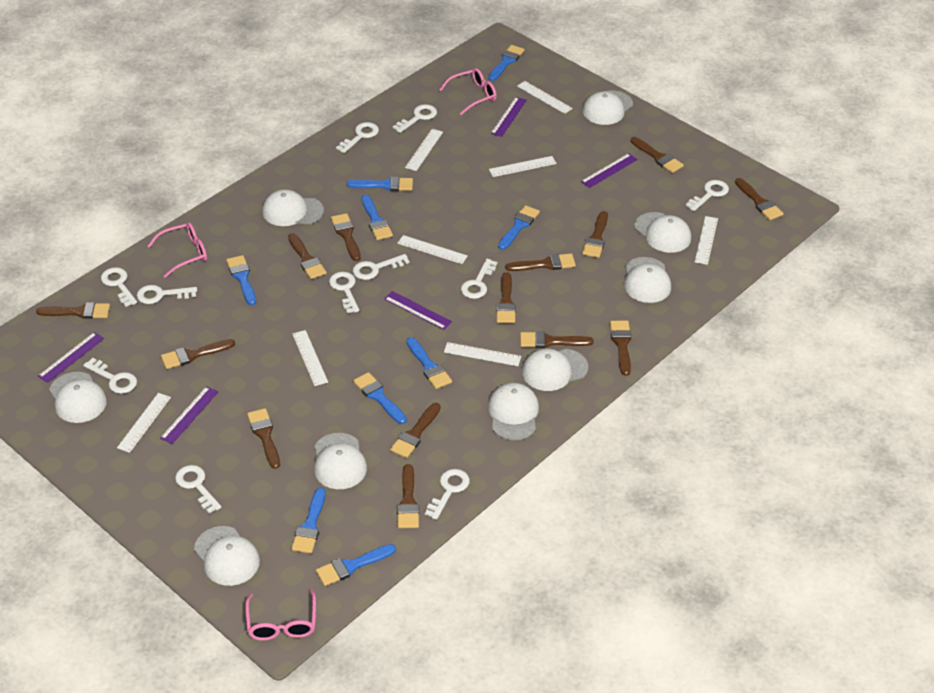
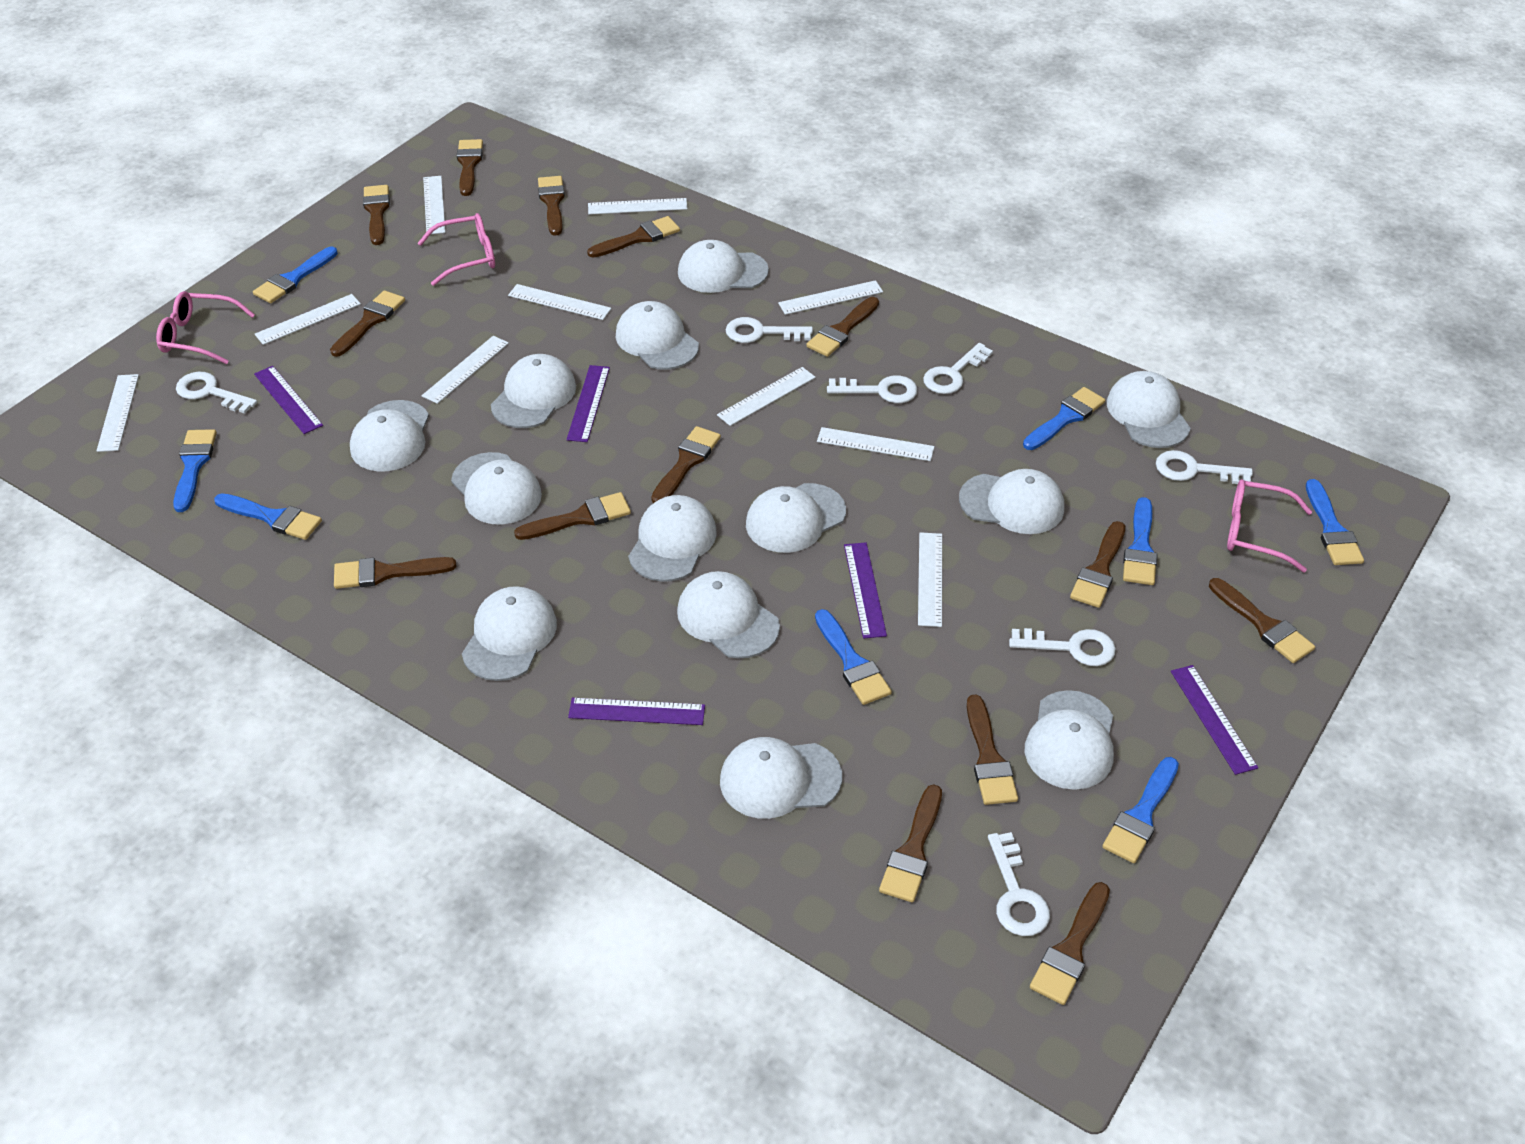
blue brush: 9 -> 8
white cap: 9 -> 13
white key: 11 -> 7
white ruler: 8 -> 10

